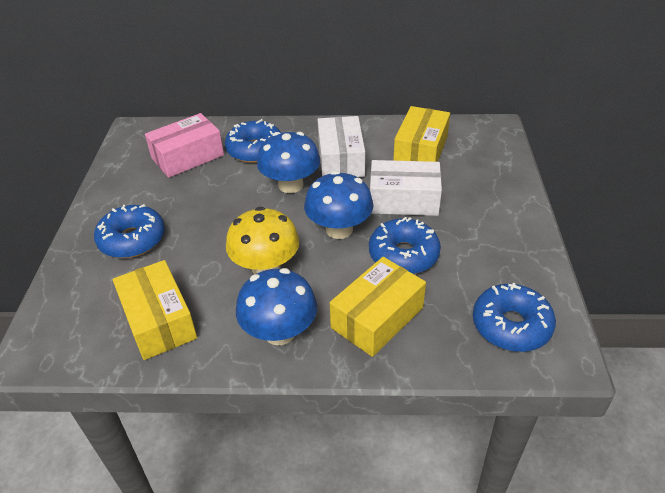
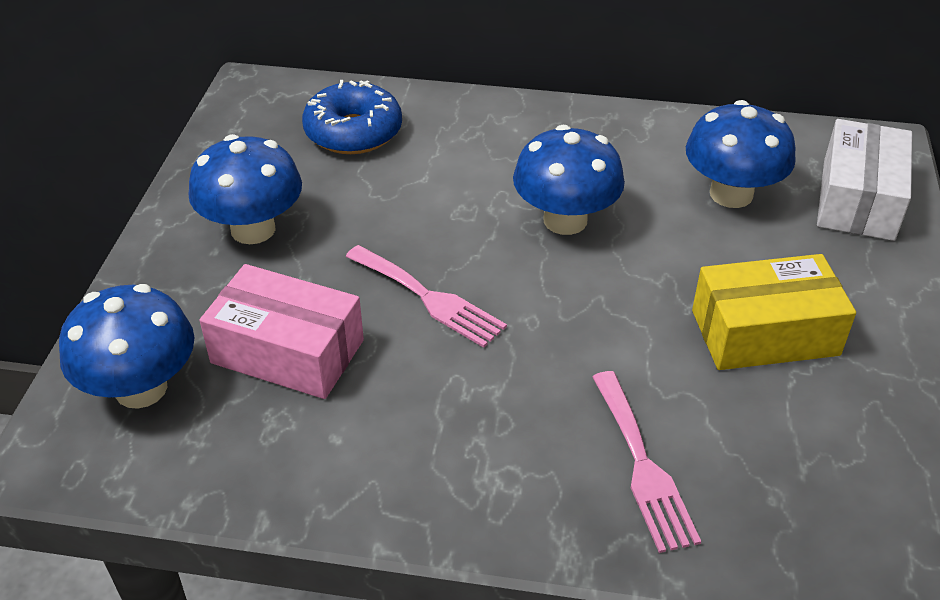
blue donut: 4 -> 1
blue mushroom: 3 -> 4
pink fork: 0 -> 2
white box: 2 -> 1
yellow box: 3 -> 1
yellow mushroom: 1 -> 0

